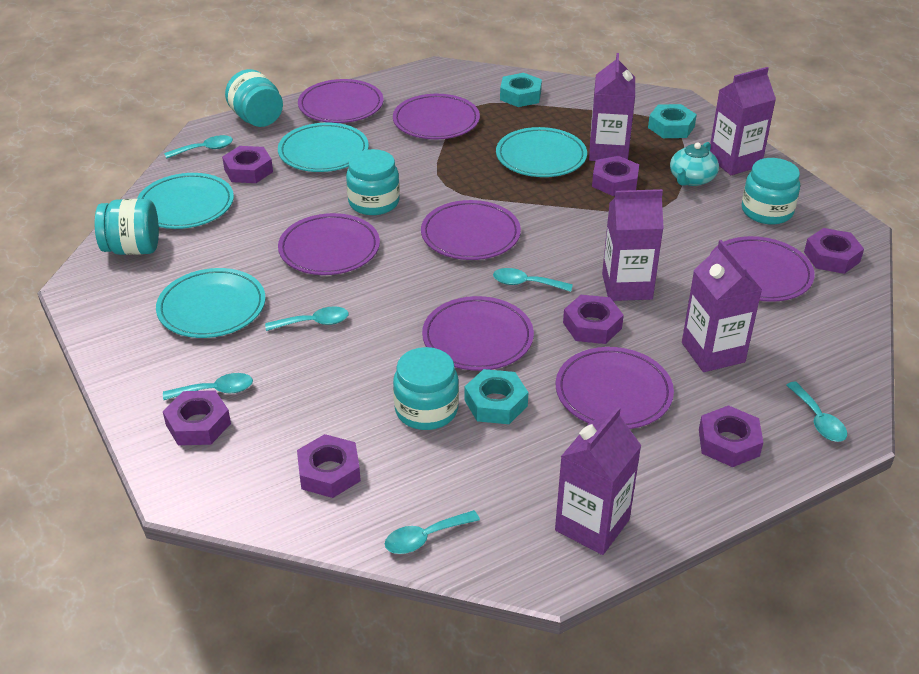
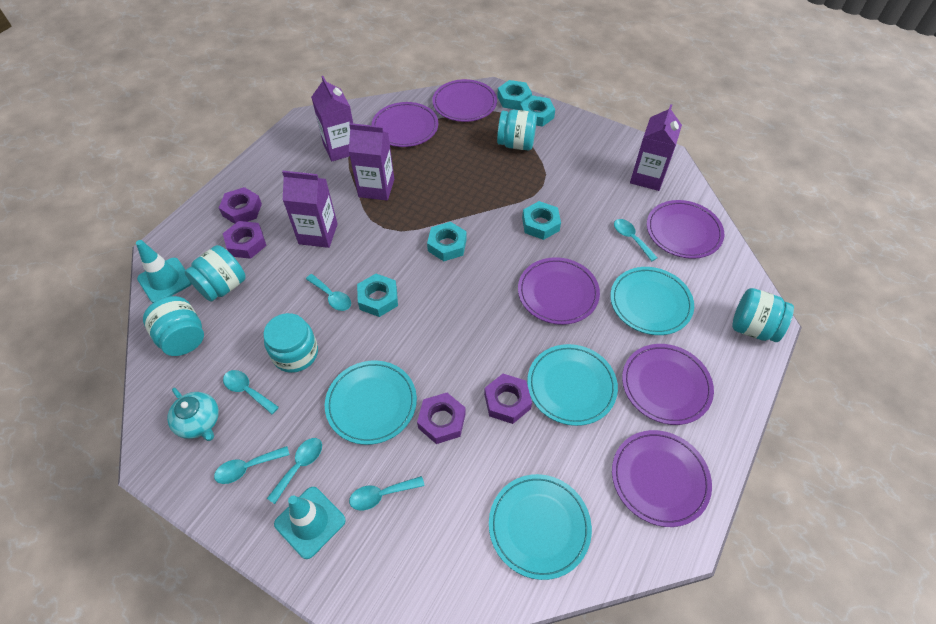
purple carton: 5 -> 4
purple nut: 7 -> 4
purple plate: 7 -> 6
turquoise nut: 3 -> 5
turquoise traffic cone: 0 -> 2

